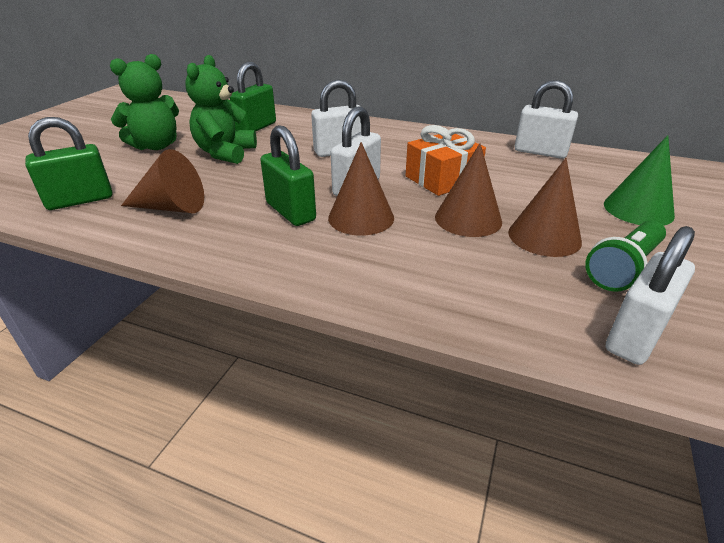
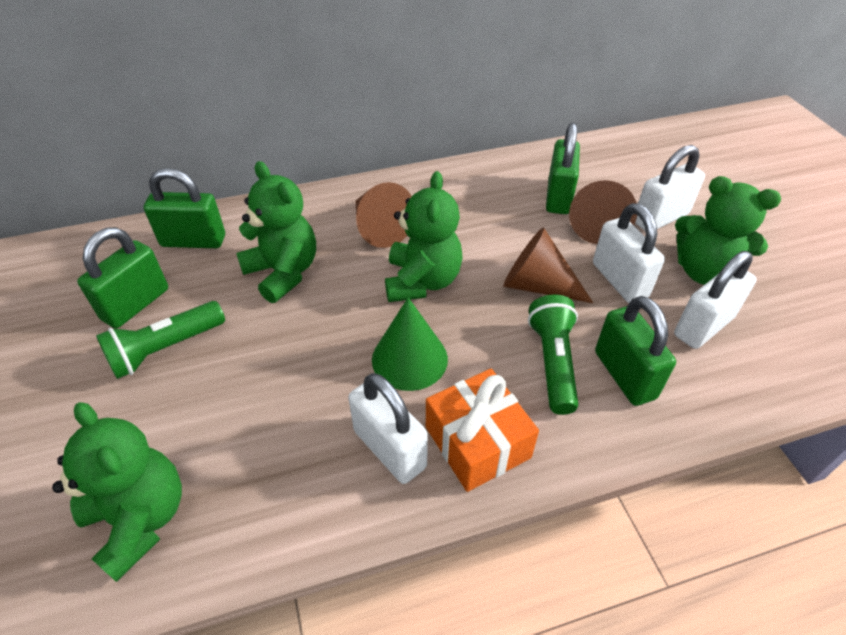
brown cone: 4 -> 3
green flashlight: 1 -> 2
green padlock: 3 -> 4
green teddy bear: 2 -> 4

